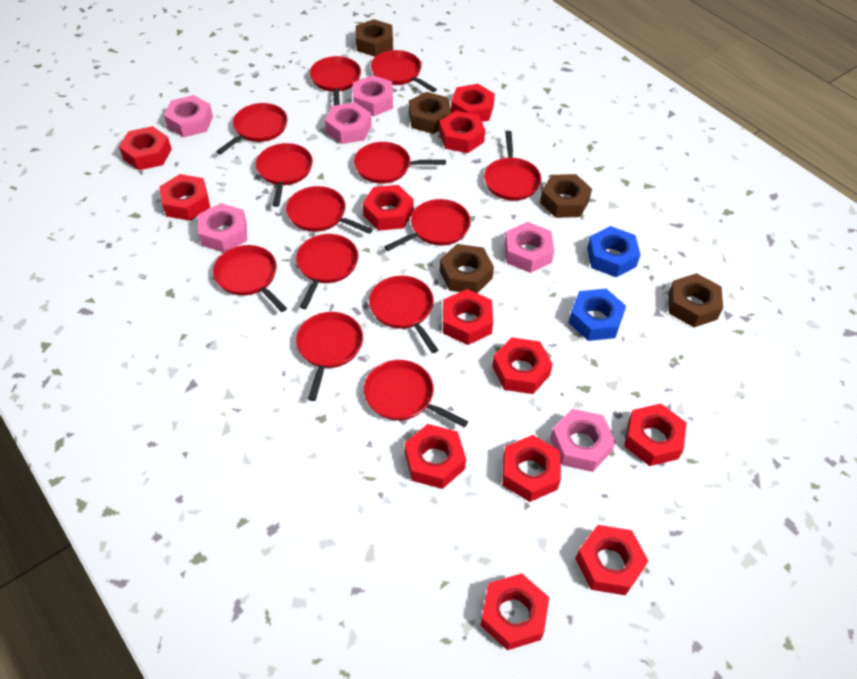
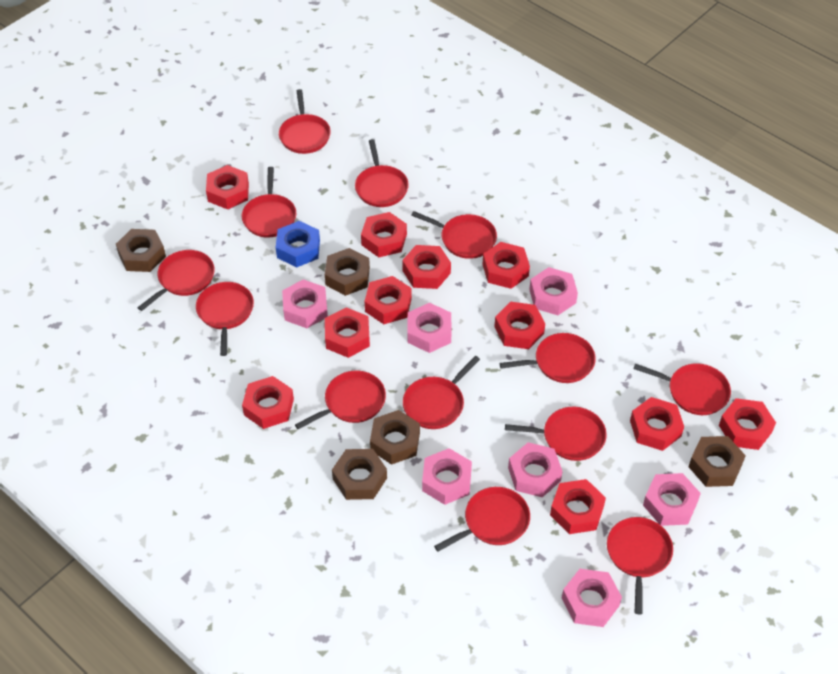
blue nut: 2 -> 1
pink nut: 6 -> 7
red nut: 12 -> 11

